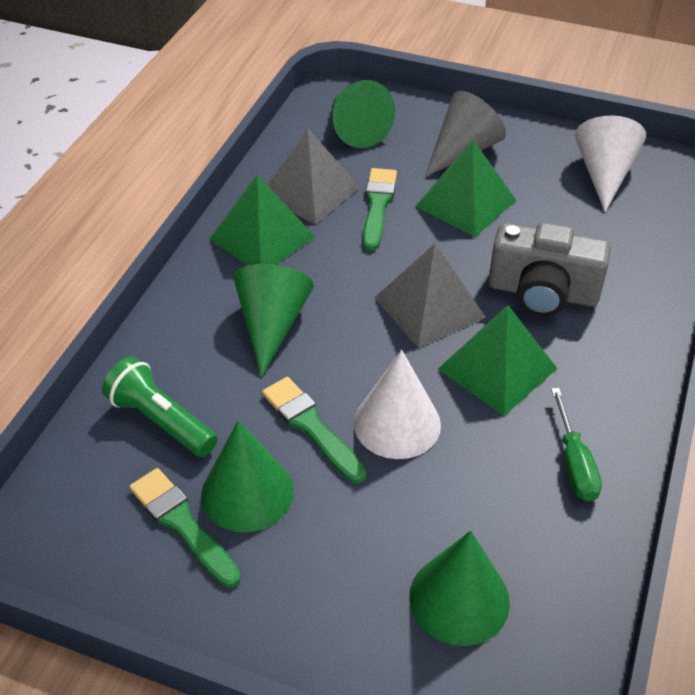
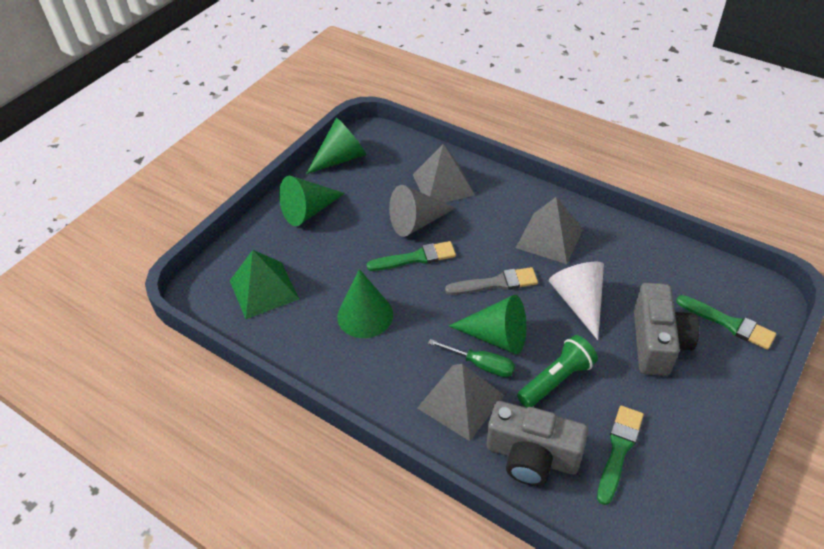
green pyramid: 3 -> 1
grey brush: 0 -> 1
grey camera: 1 -> 2
grey pyramid: 2 -> 3
white cone: 2 -> 1

